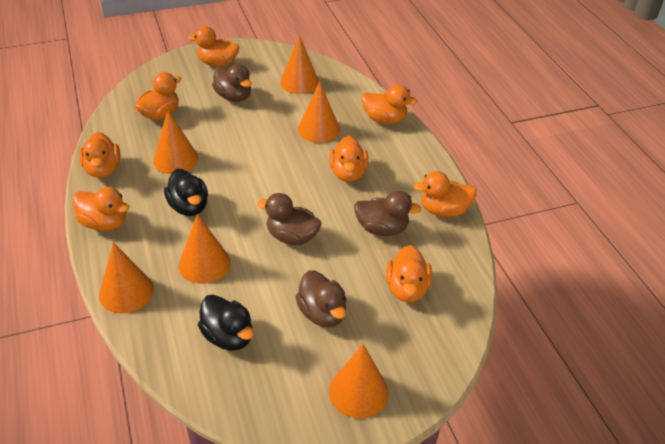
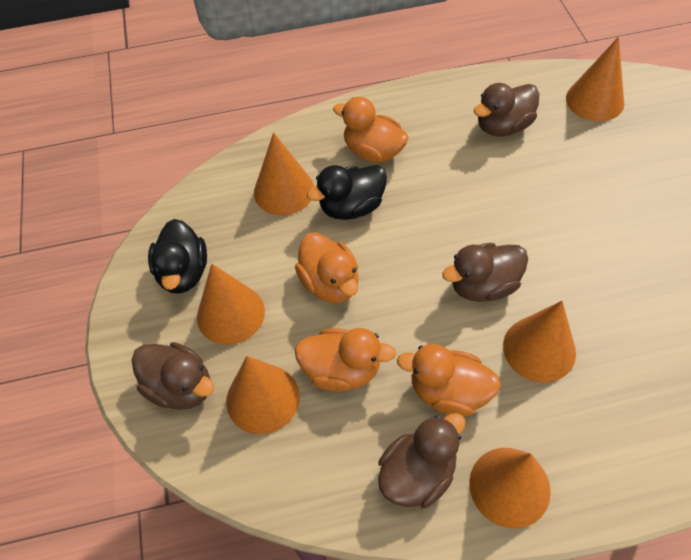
orange duck: 8 -> 4

